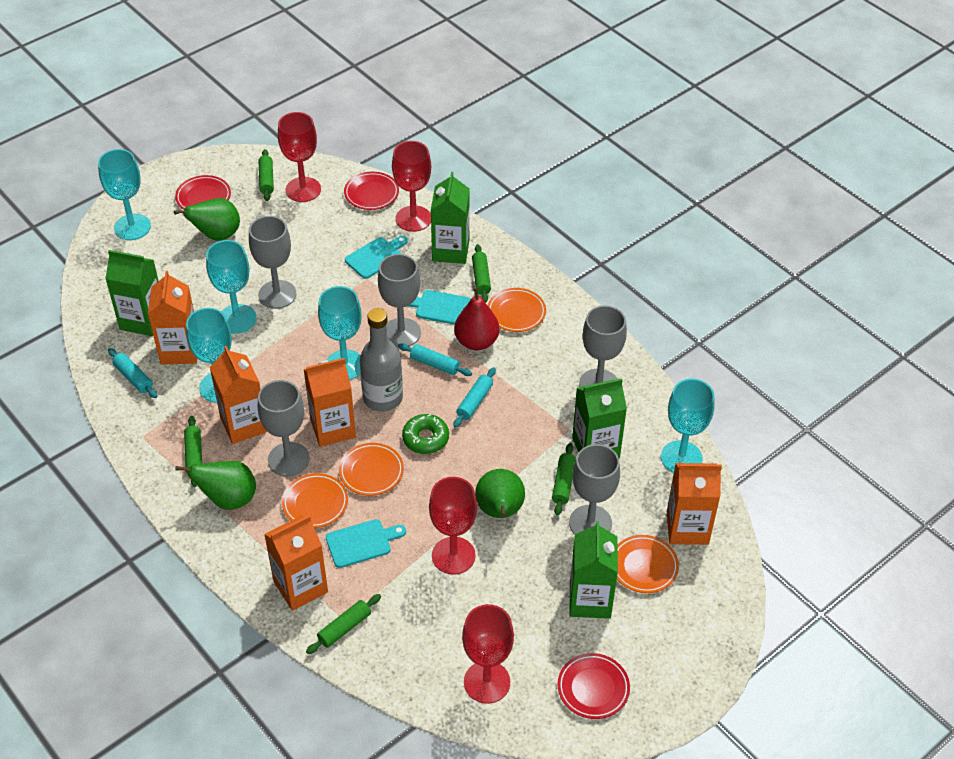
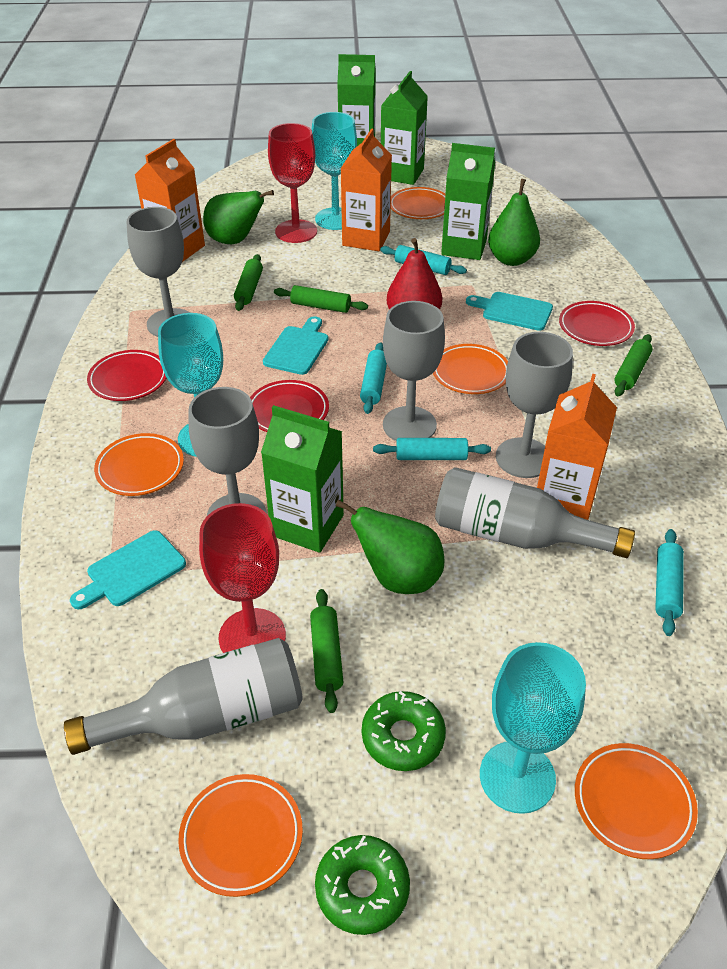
green donut: 1 -> 2
green rolling pin: 5 -> 4
grey bottle: 1 -> 2
grey goblet: 5 -> 4
orange carton: 5 -> 3
orange plate: 4 -> 5
red goblet: 4 -> 2
turquoise goblet: 5 -> 3
turquoise rolling pin: 3 -> 4

